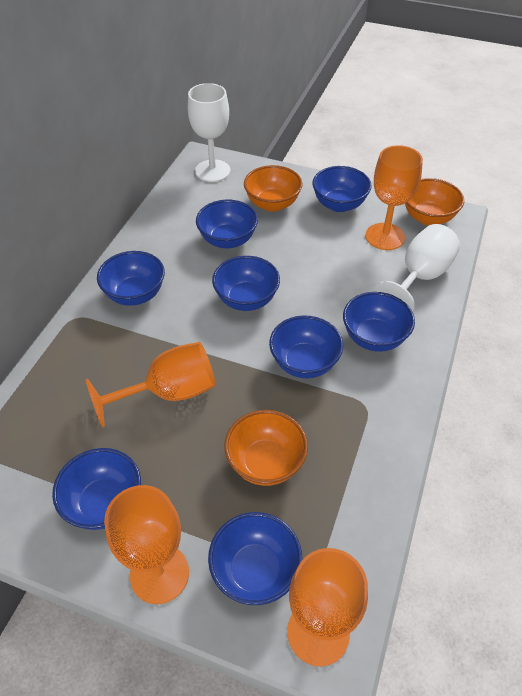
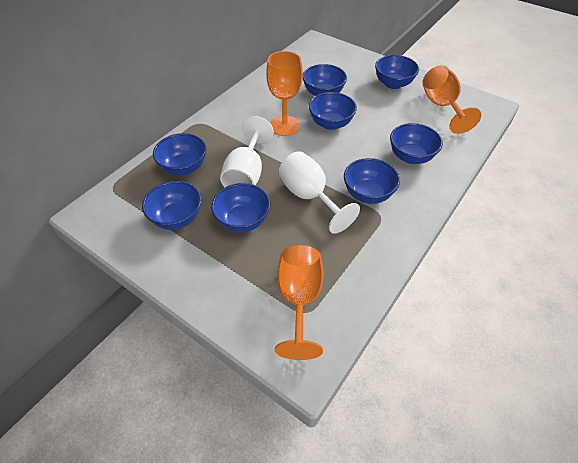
orange bowl: 3 -> 0
orange goblet: 4 -> 3

